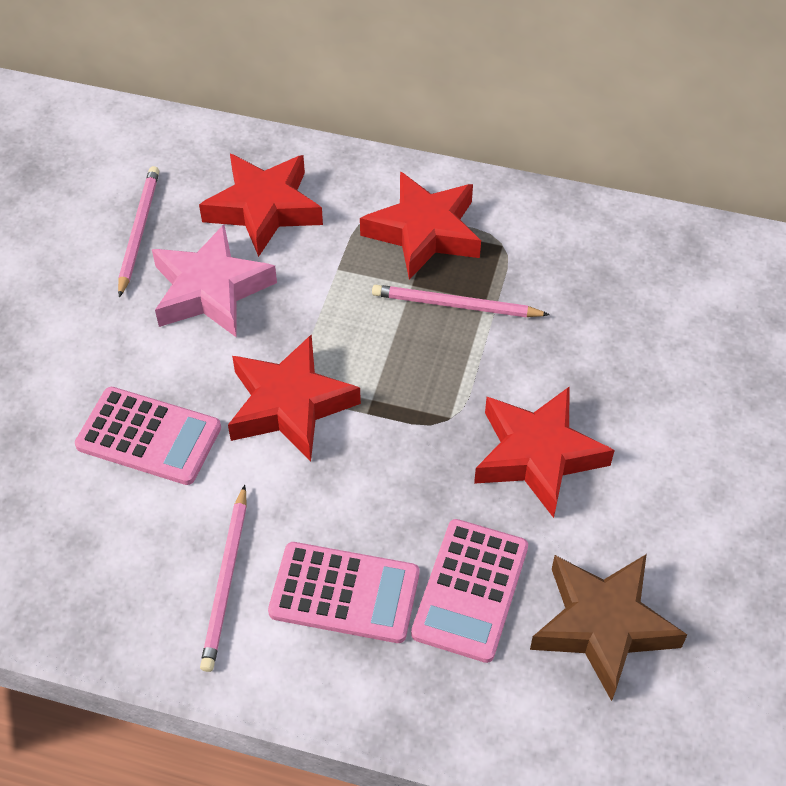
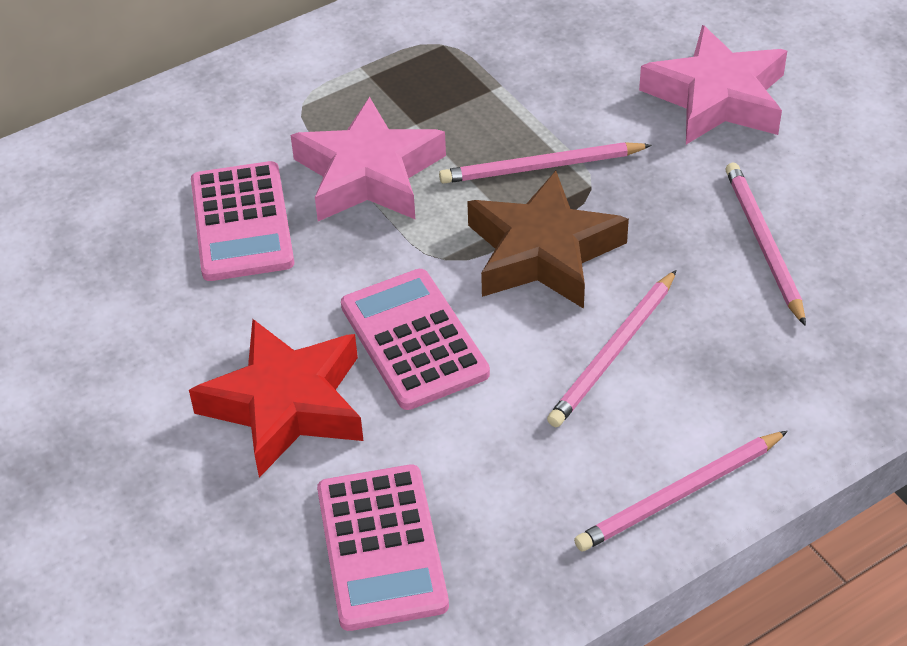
pink pencil: 3 -> 4
pink star: 1 -> 2
red star: 4 -> 1

